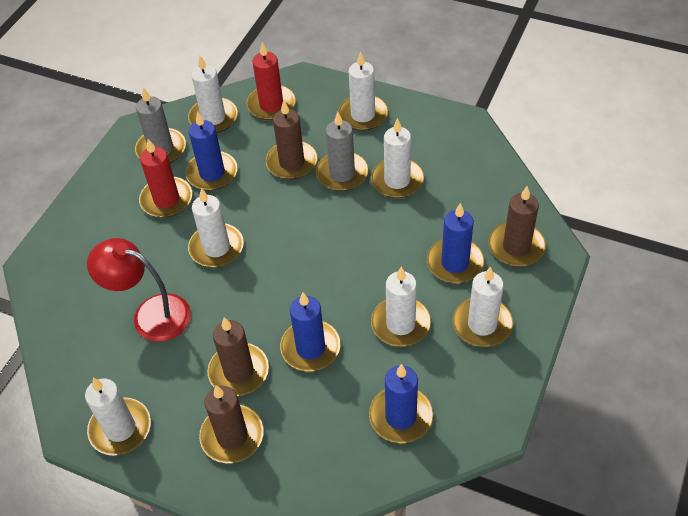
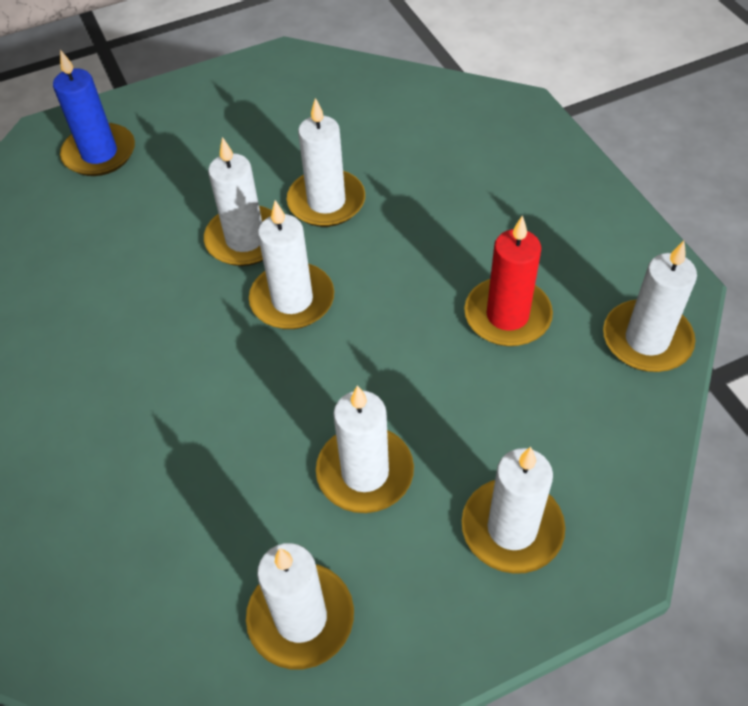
blue candle: 4 -> 1
brown candle: 4 -> 0
grey candle: 2 -> 0
red candle: 2 -> 1
red lamp: 1 -> 0

